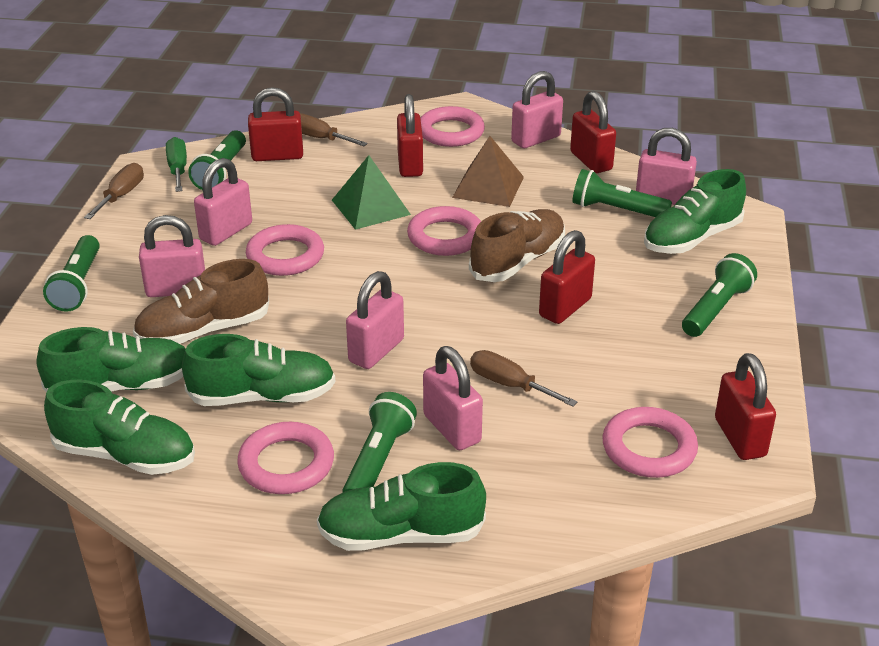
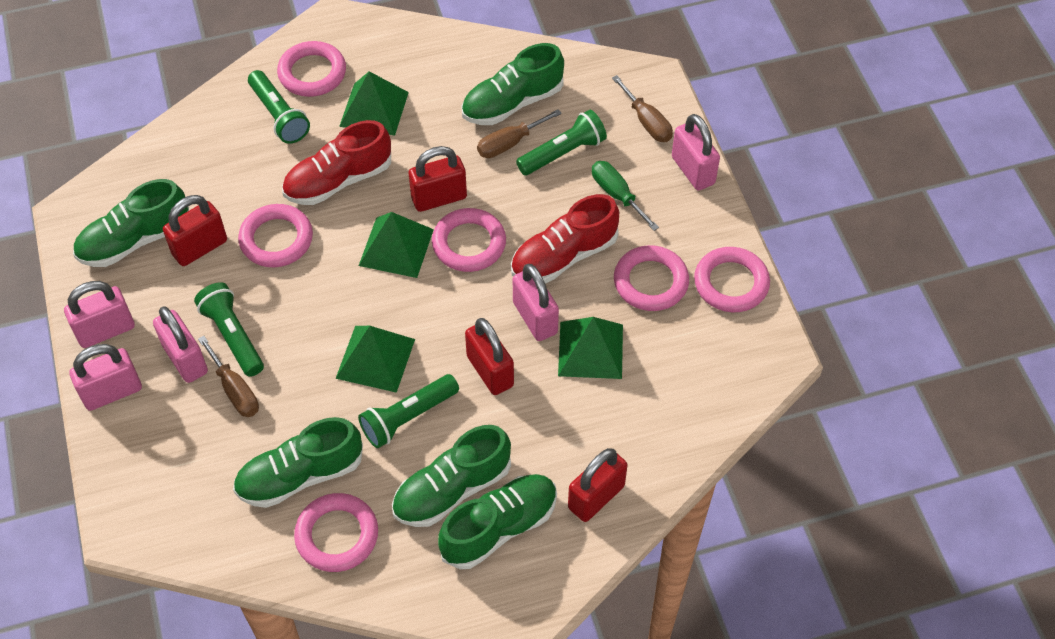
brown pyramid: 1 -> 0
brown shoe: 2 -> 0
green flashlight: 5 -> 4
green pyramid: 1 -> 4
pink padlock: 6 -> 5
pink ring: 5 -> 6
red padlock: 5 -> 4
red shoe: 0 -> 2

